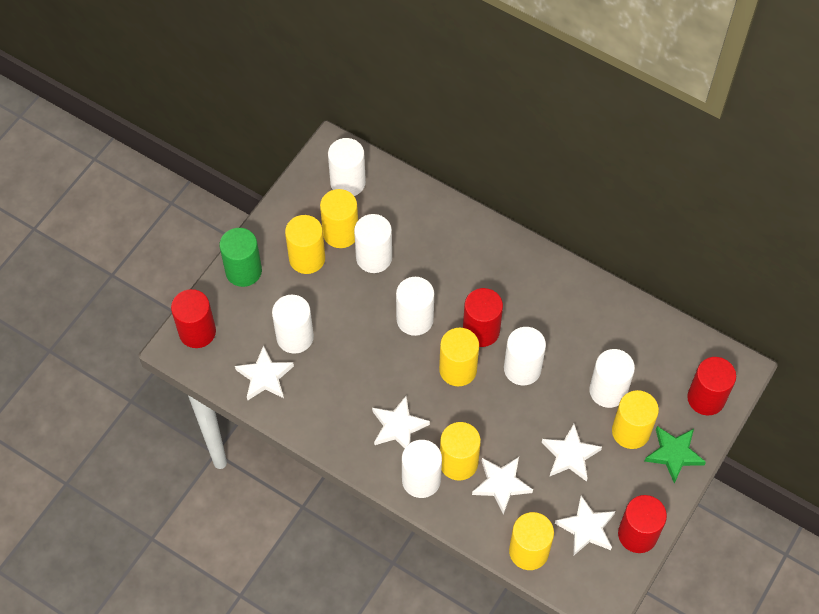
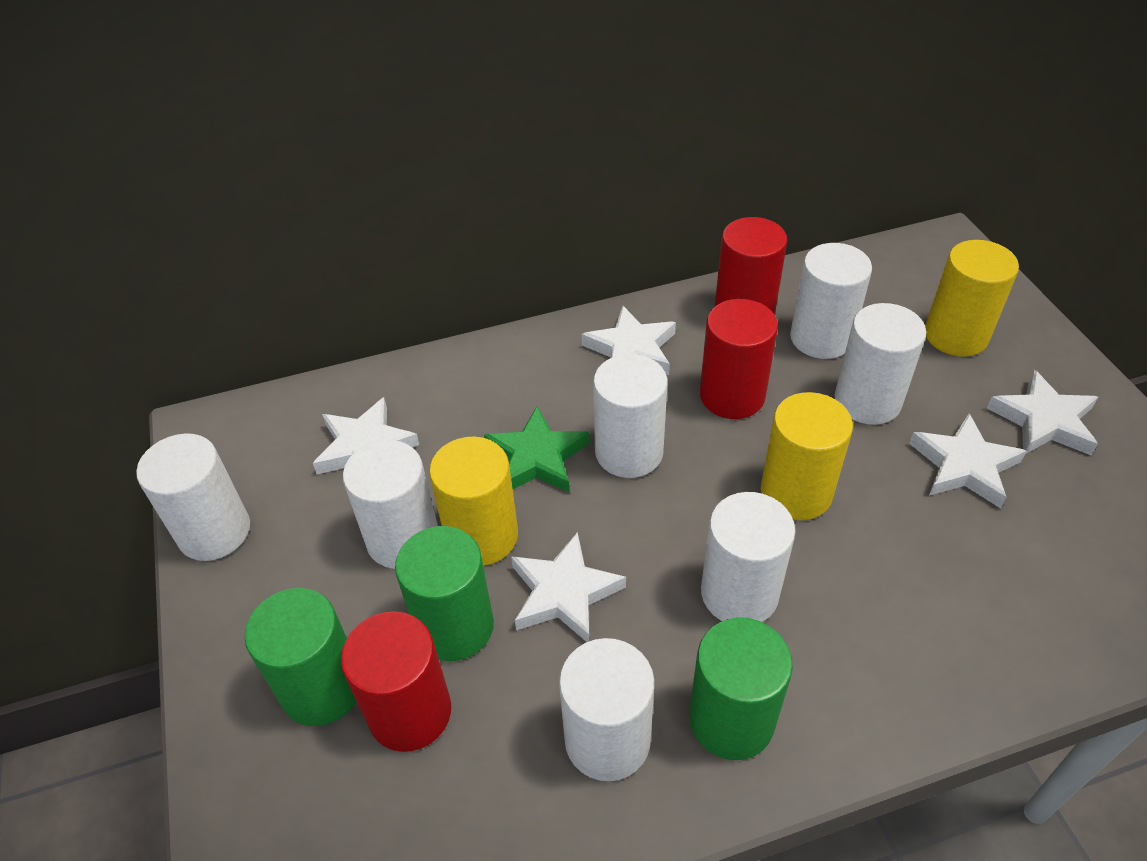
green cylinder: 1 -> 3
red cylinder: 4 -> 3
yellow cylinder: 6 -> 3

